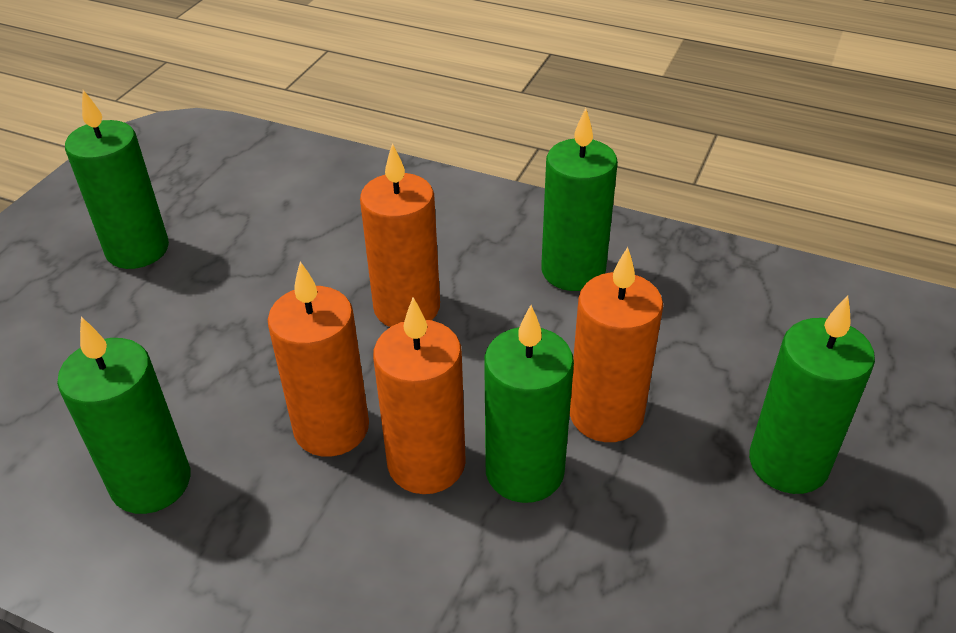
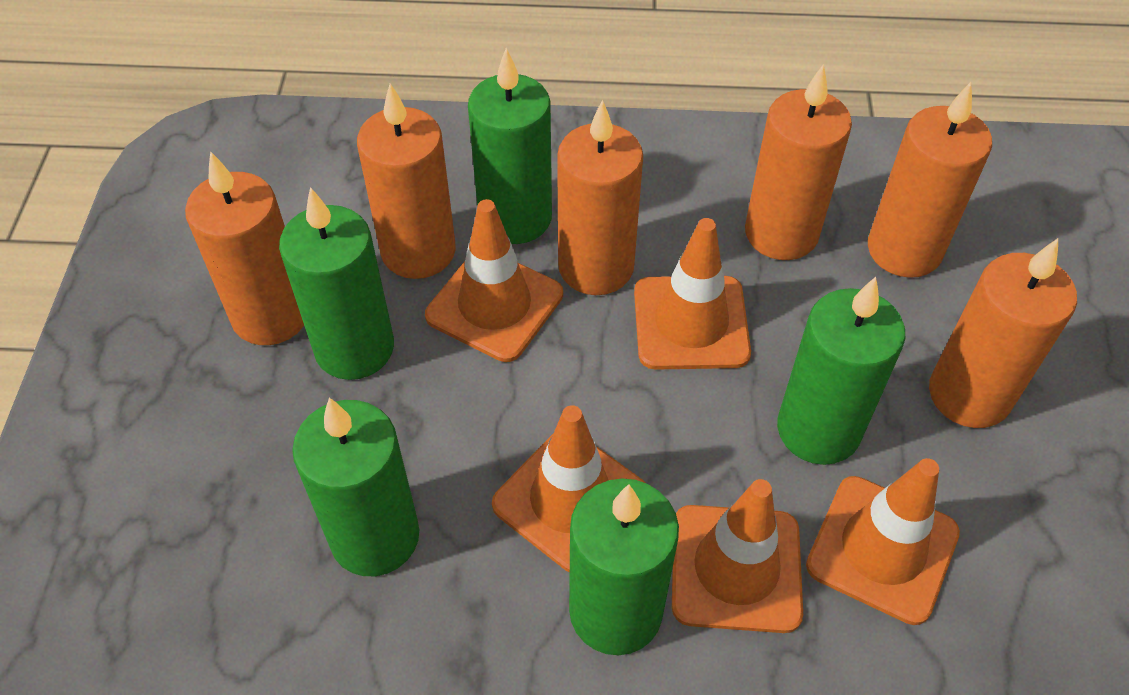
orange candle: 4 -> 6
orange traffic cone: 0 -> 5

